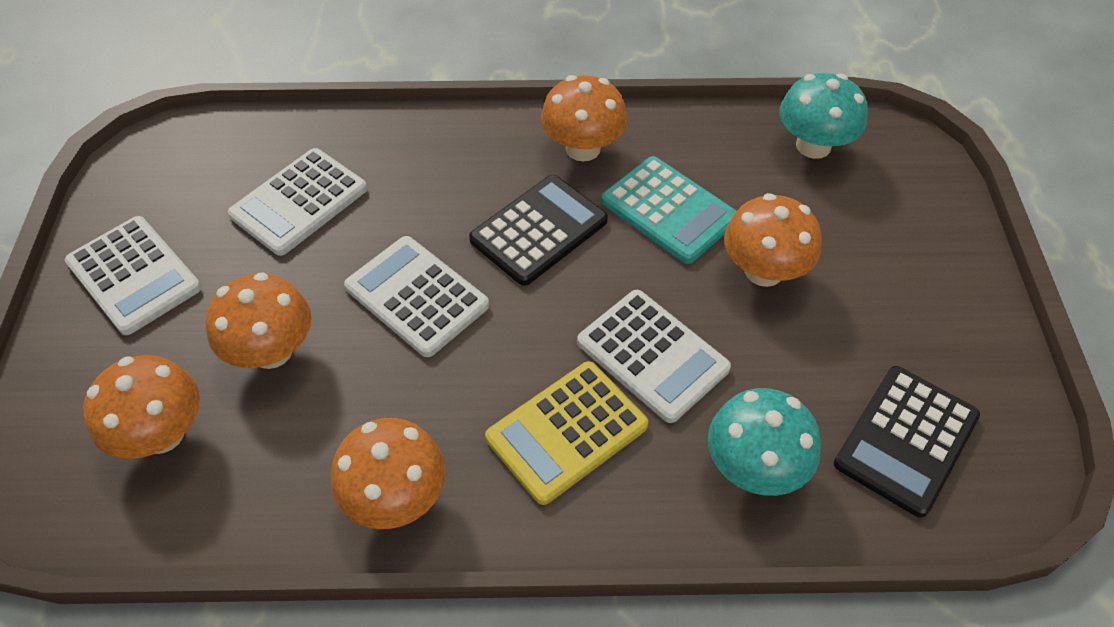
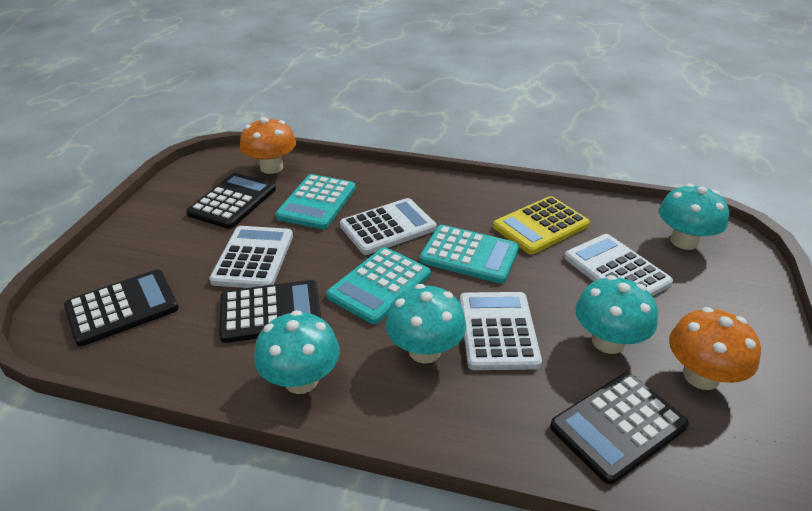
black calculator: 2 -> 4
orange mushroom: 5 -> 2
turquoise calculator: 1 -> 3
turquoise mushroom: 2 -> 4

